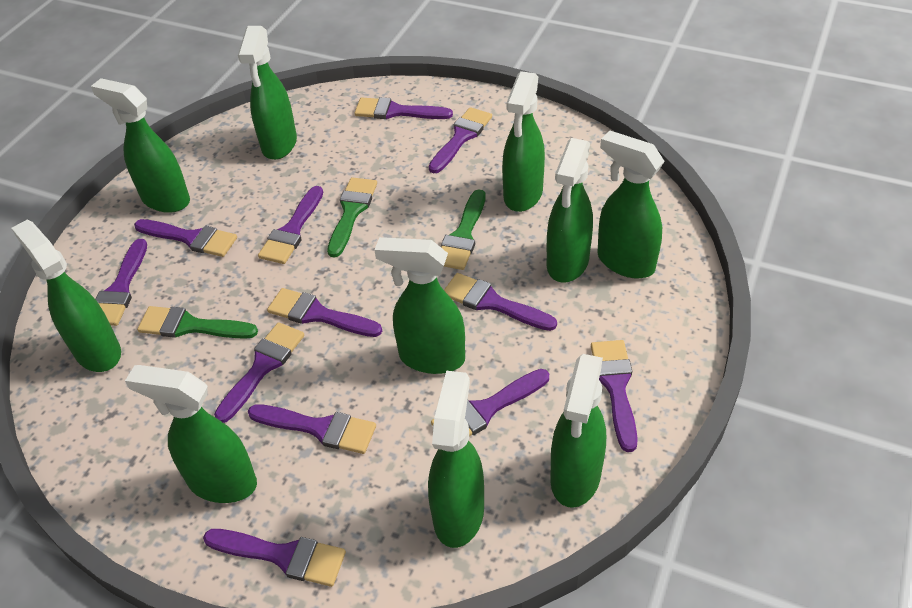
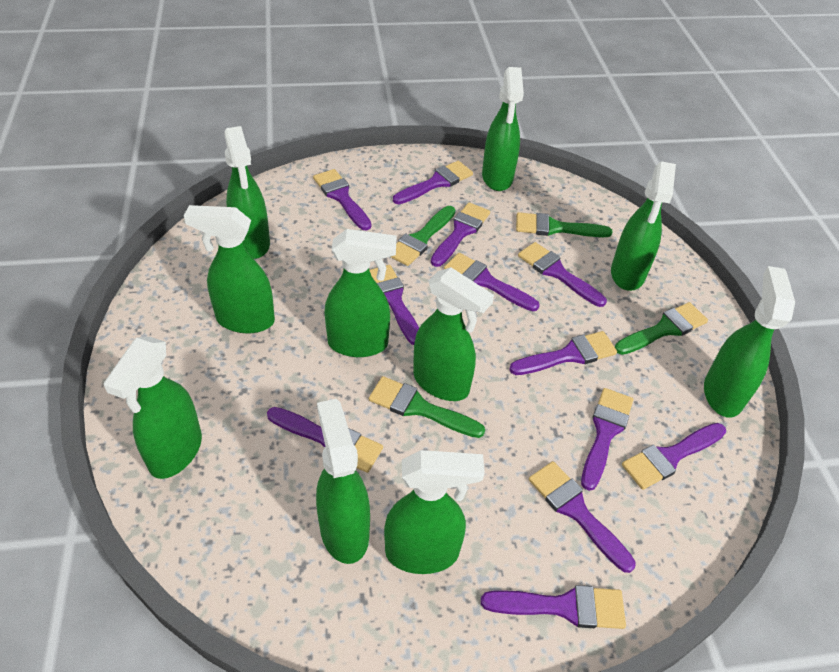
green brush: 3 -> 4

